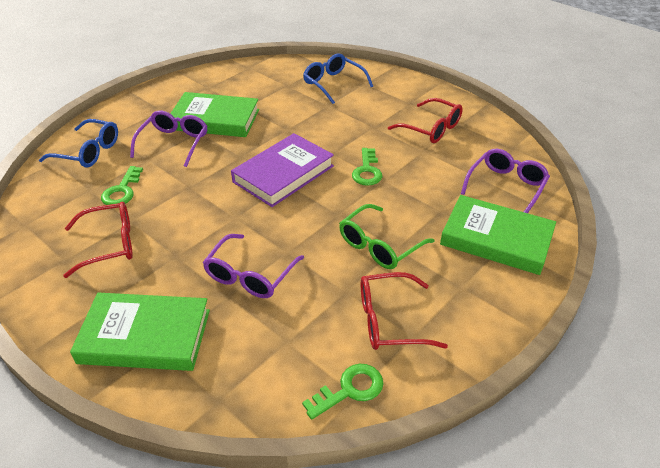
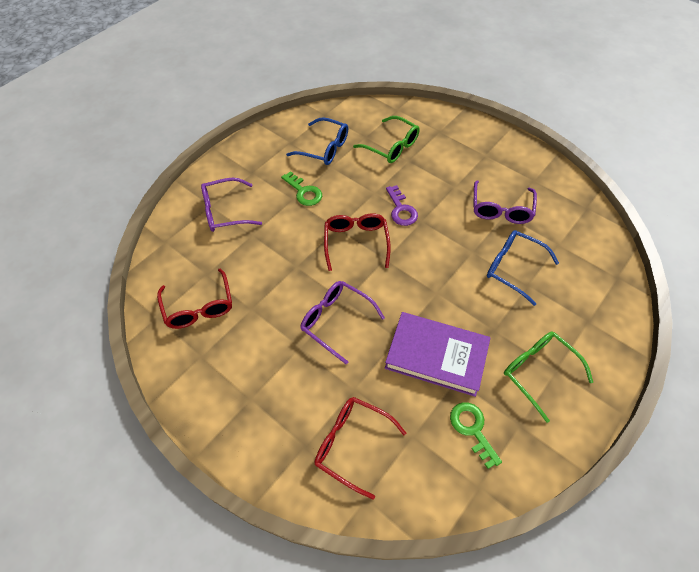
green book: 3 -> 0
green glasses: 1 -> 2
green key: 3 -> 2
purple key: 0 -> 1

